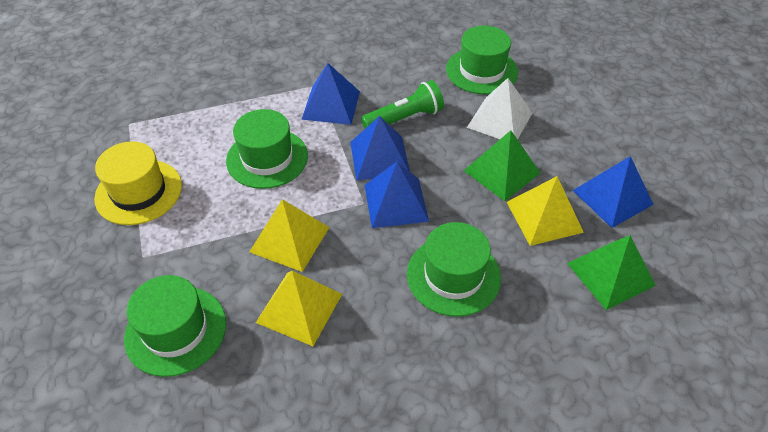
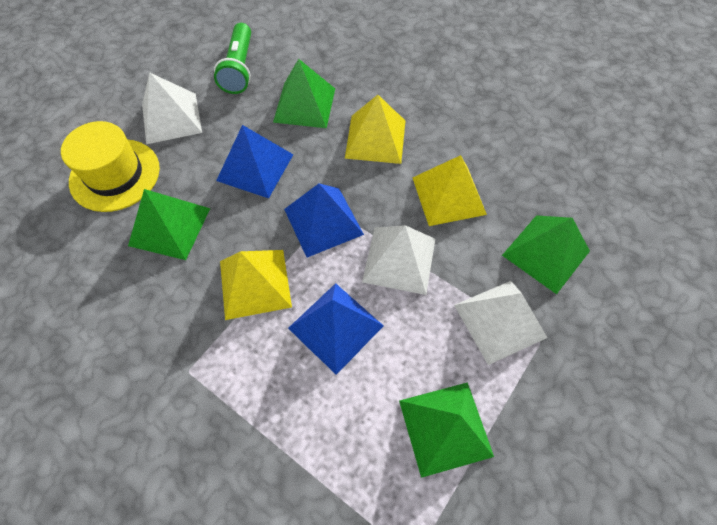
blue pyramid: 4 -> 3
green hat: 4 -> 0
green pyramid: 2 -> 4
white pyramid: 1 -> 3

